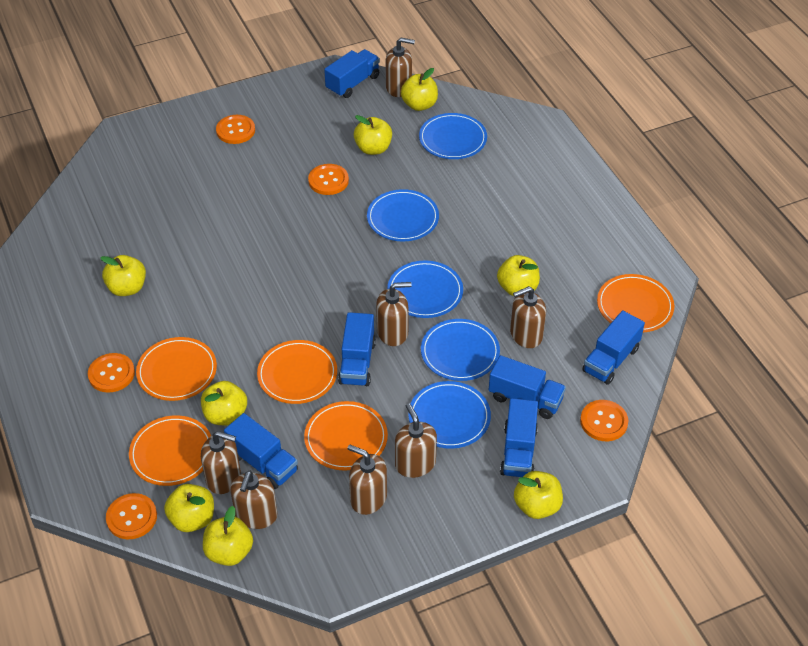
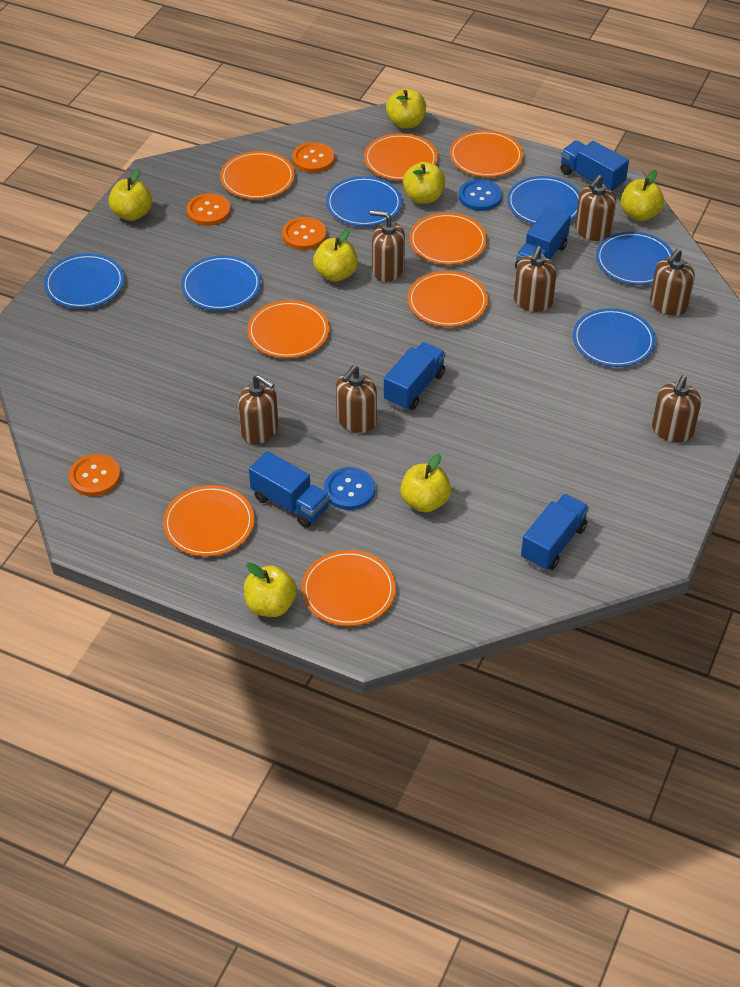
blue button: 0 -> 2
blue plate: 5 -> 6
blue truck: 6 -> 5
orange button: 5 -> 4
orange plate: 5 -> 8
yellow apple: 8 -> 7

